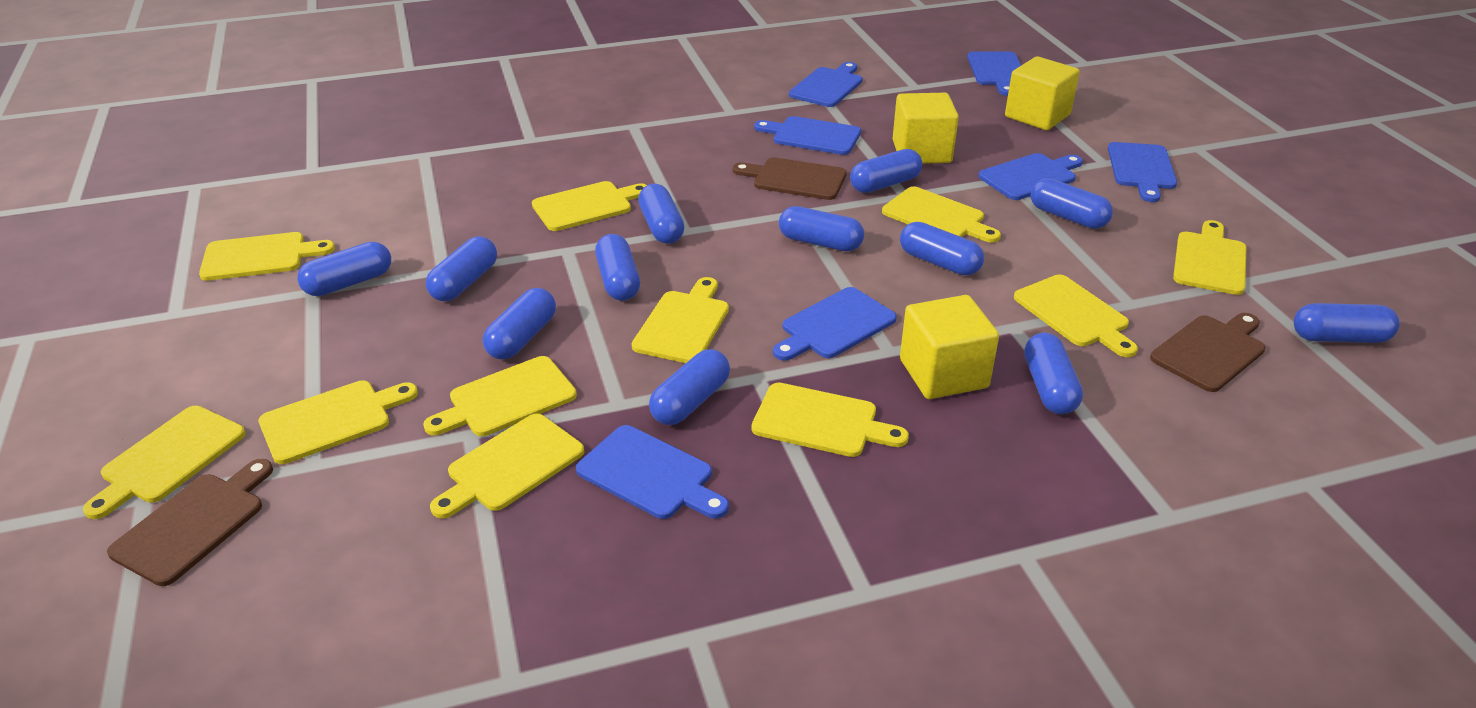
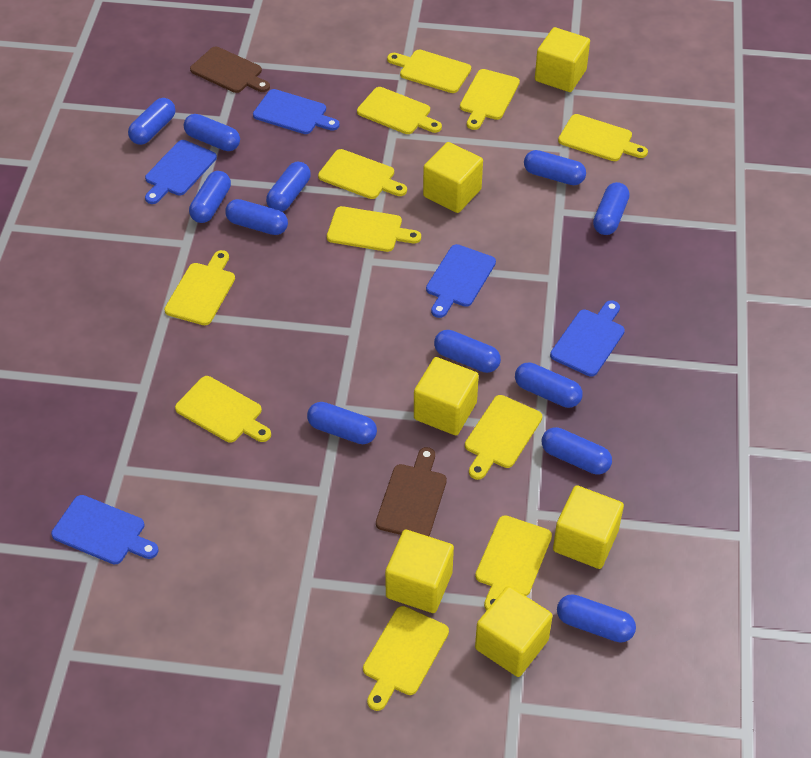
blue cutting board: 7 -> 5
brown cutting board: 3 -> 2
yellow cube: 3 -> 6

